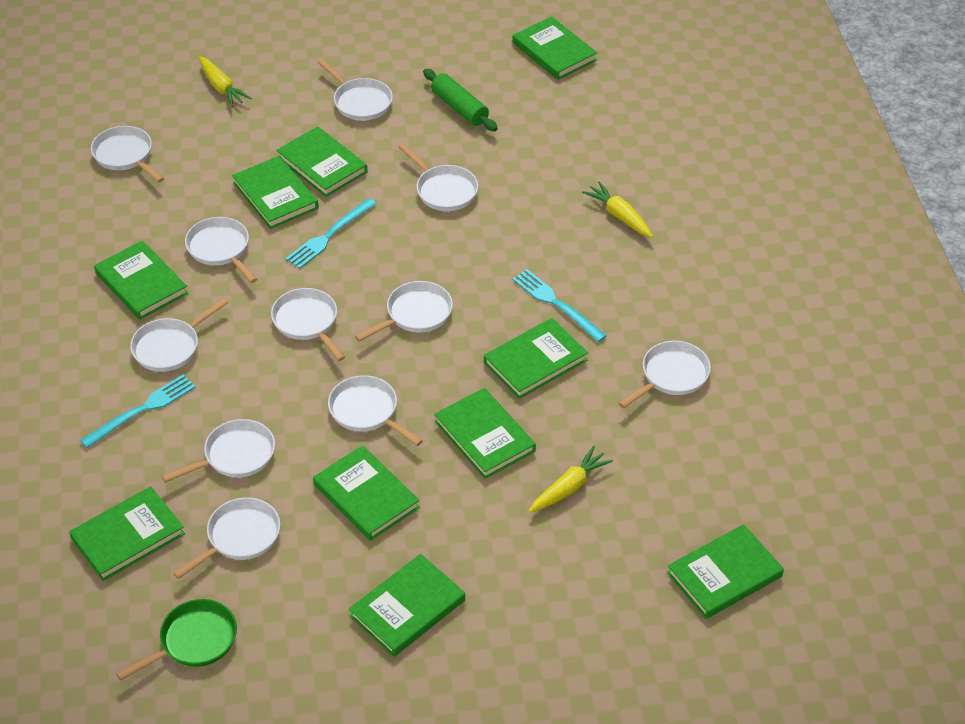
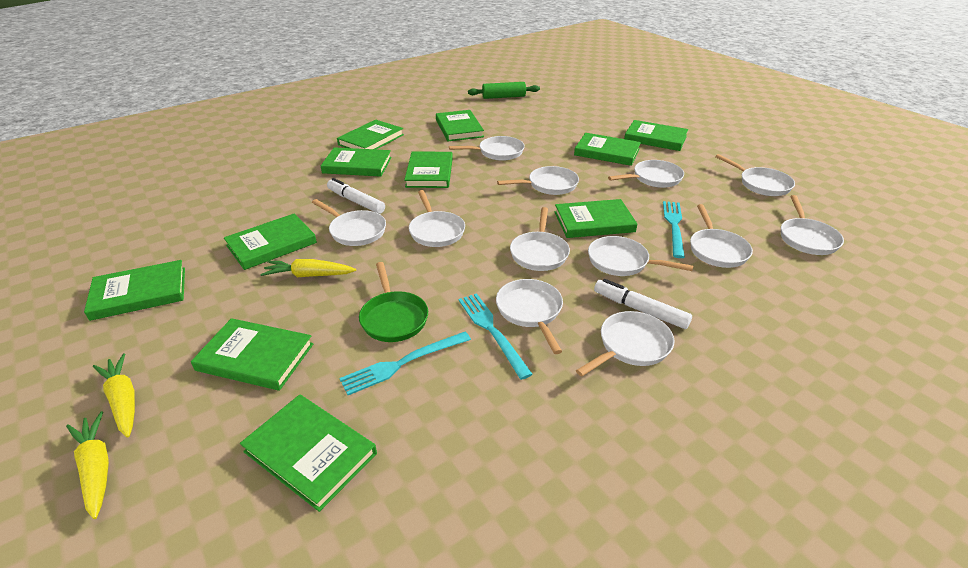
green book: 10 -> 11
white marker: 0 -> 2
white pan: 11 -> 12

